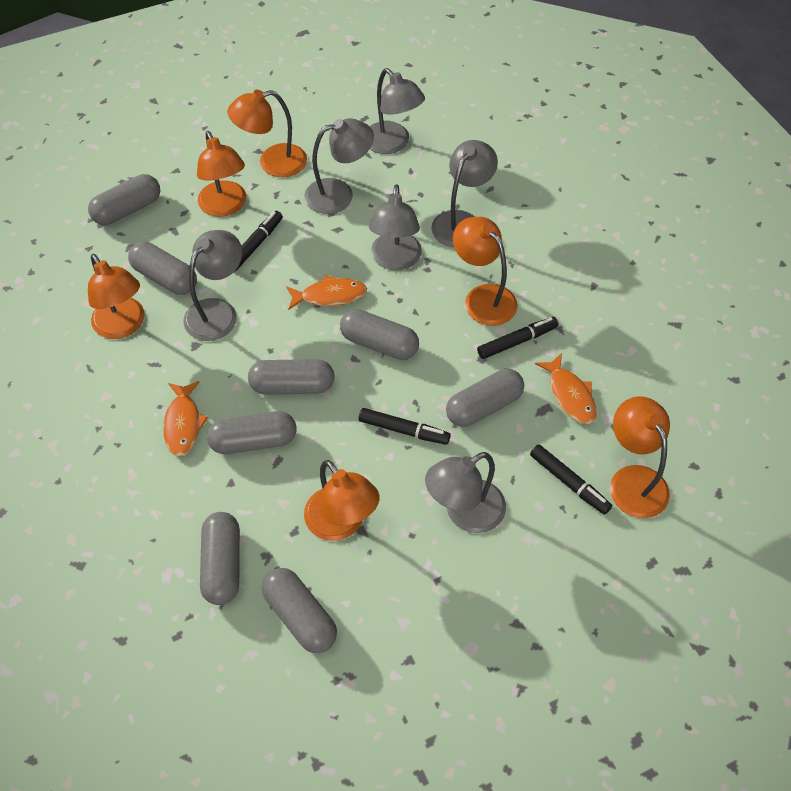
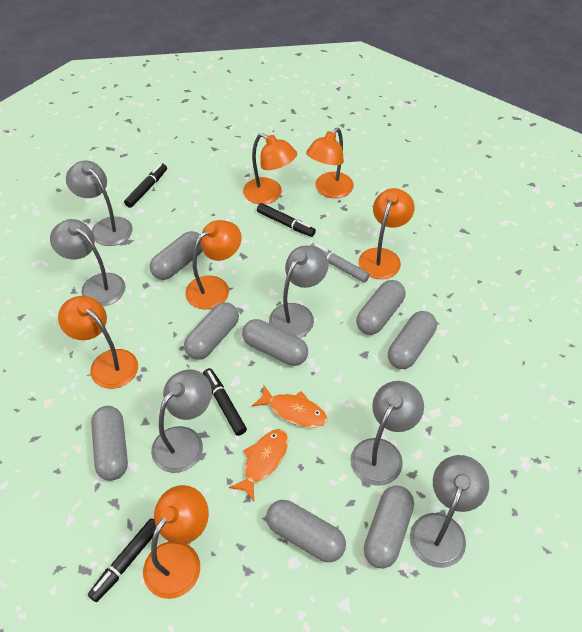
grey marker: 0 -> 1
orange fish: 3 -> 2

